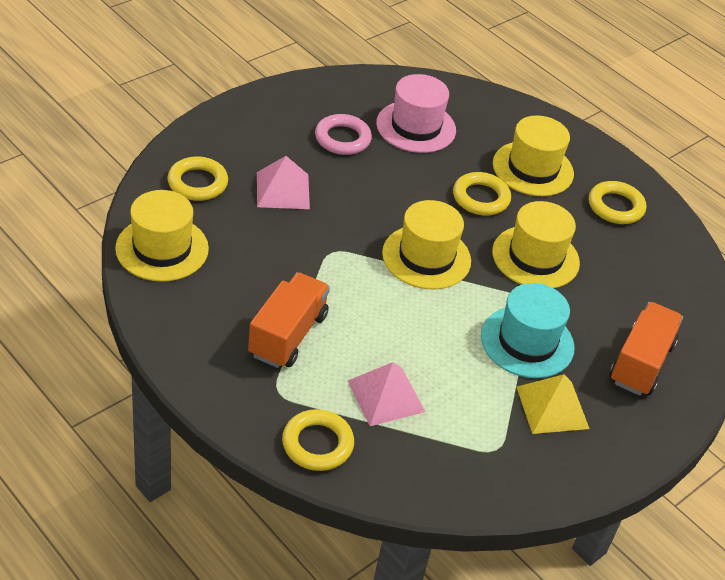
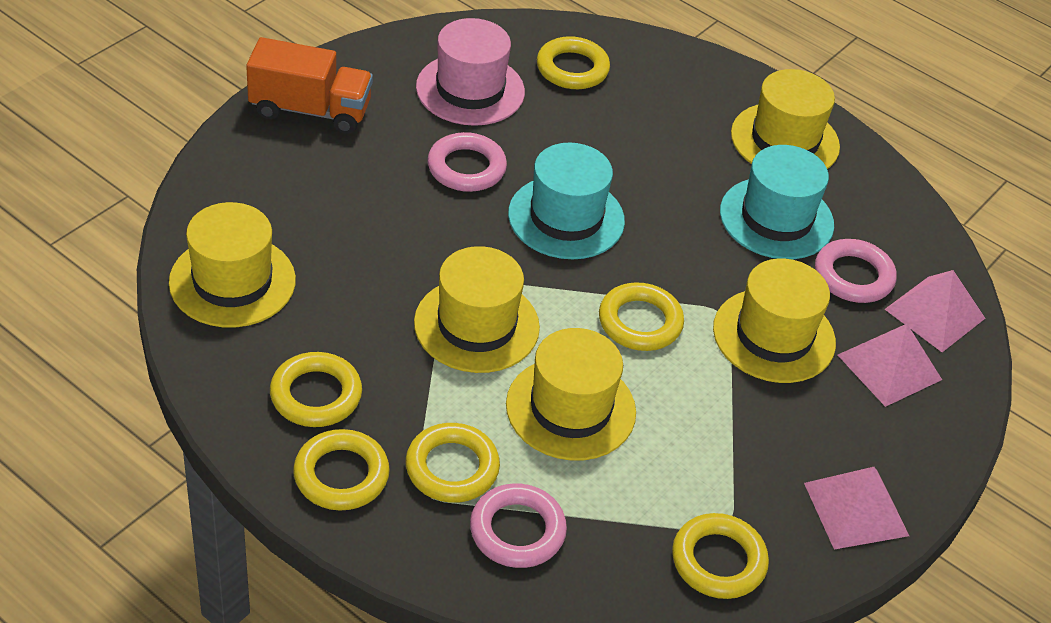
orange truck: 2 -> 1
pink pyramid: 2 -> 3
pink ring: 1 -> 3
turquoise hat: 1 -> 2
yellow hat: 4 -> 5
yellow pyramid: 1 -> 0
yellow ring: 4 -> 6

